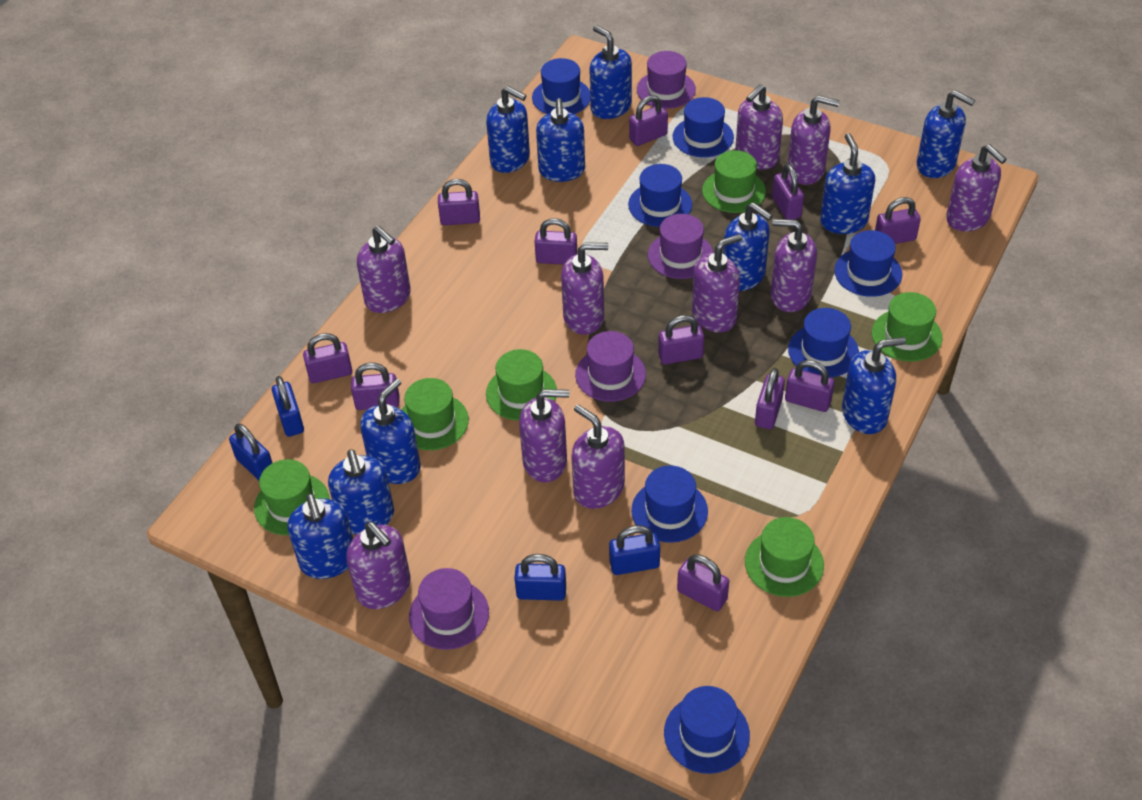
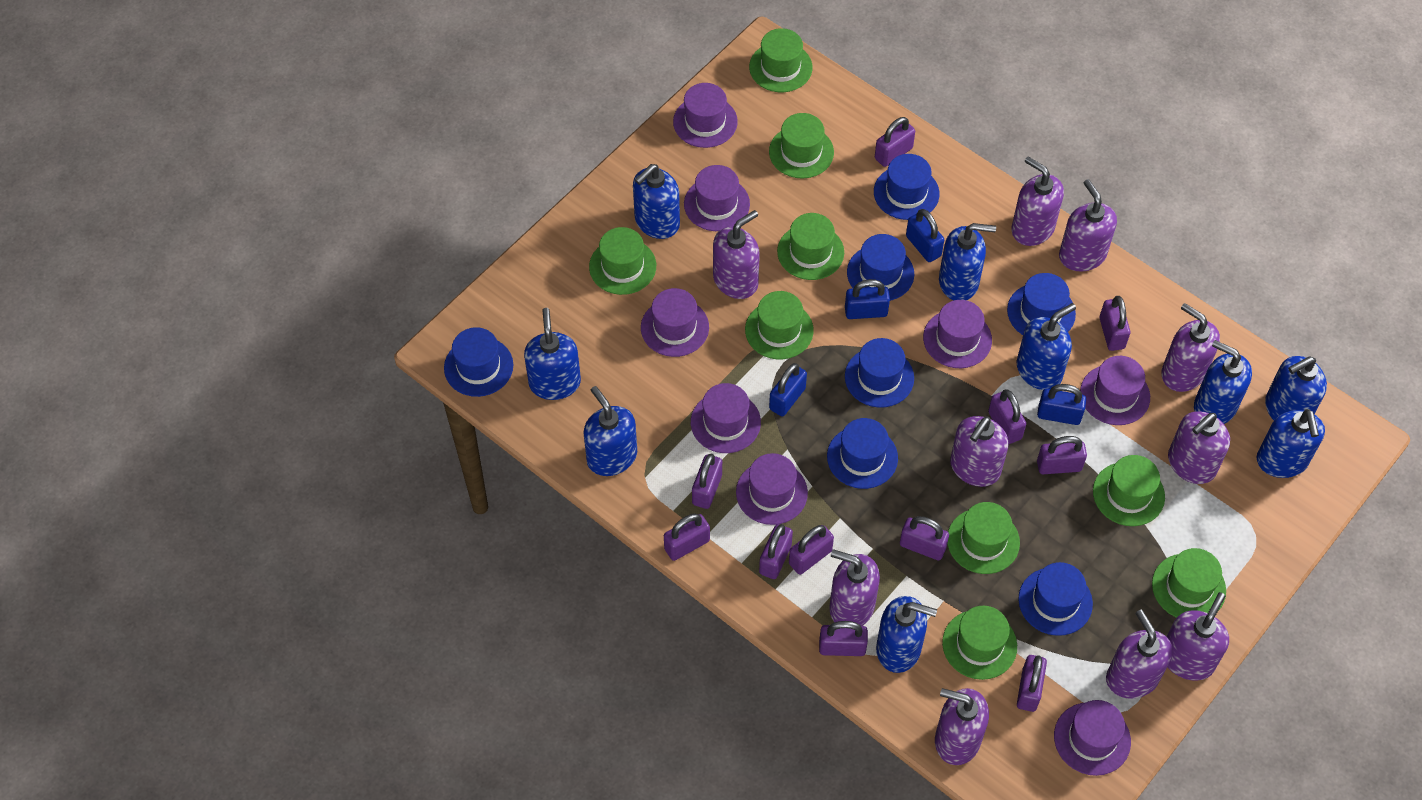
blue soap dispenser: 10 -> 9
green hat: 6 -> 9
purple hat: 4 -> 8

